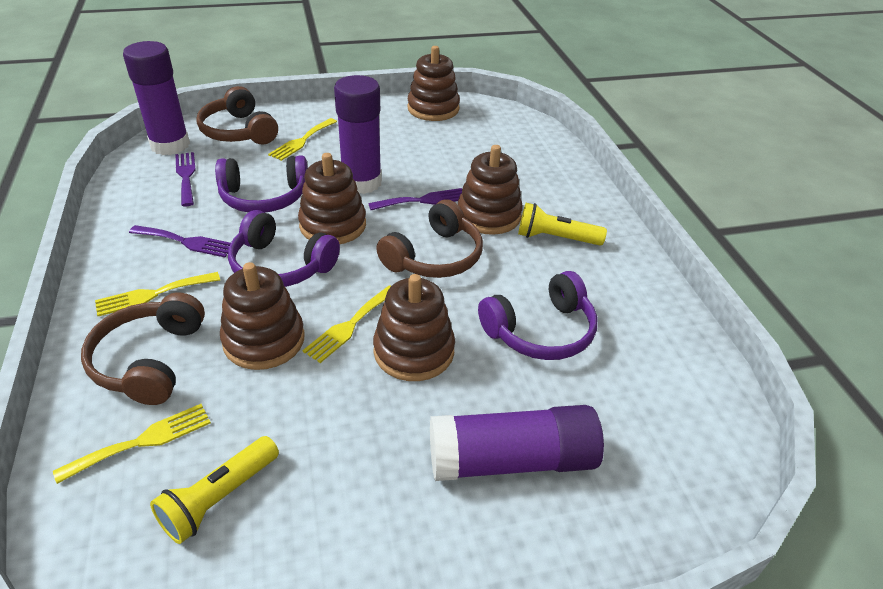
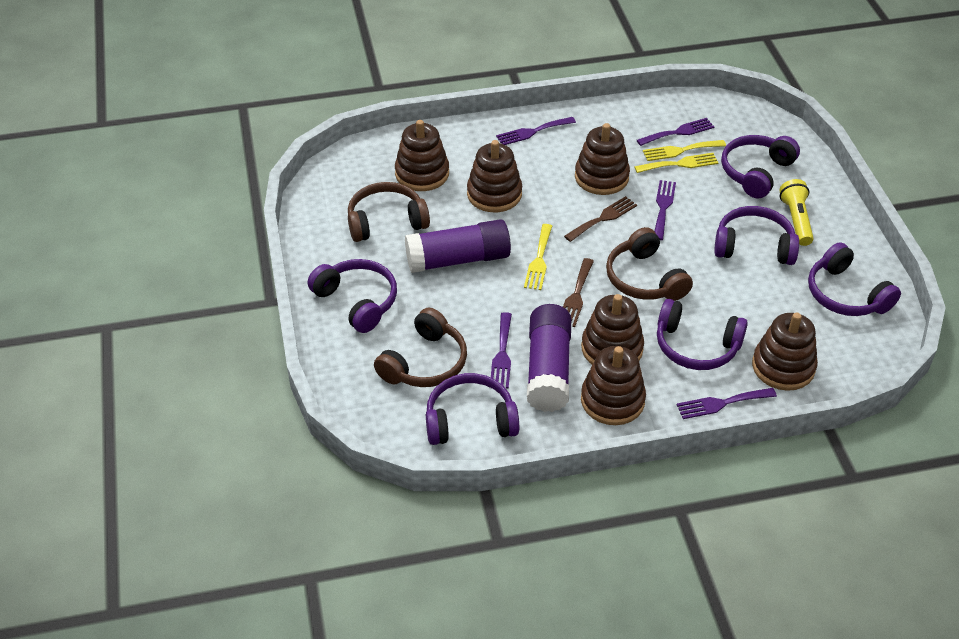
brown fork: 0 -> 2
brown stacking toy: 5 -> 6
purple fork: 3 -> 5
purple glue stick: 3 -> 2
purple headphones: 3 -> 6
yellow flashlight: 2 -> 1
yellow fork: 4 -> 3

